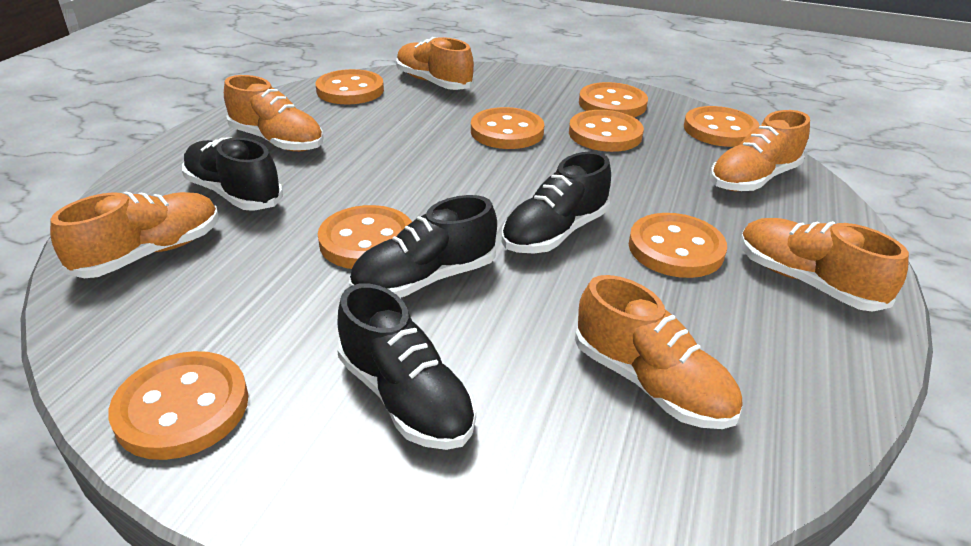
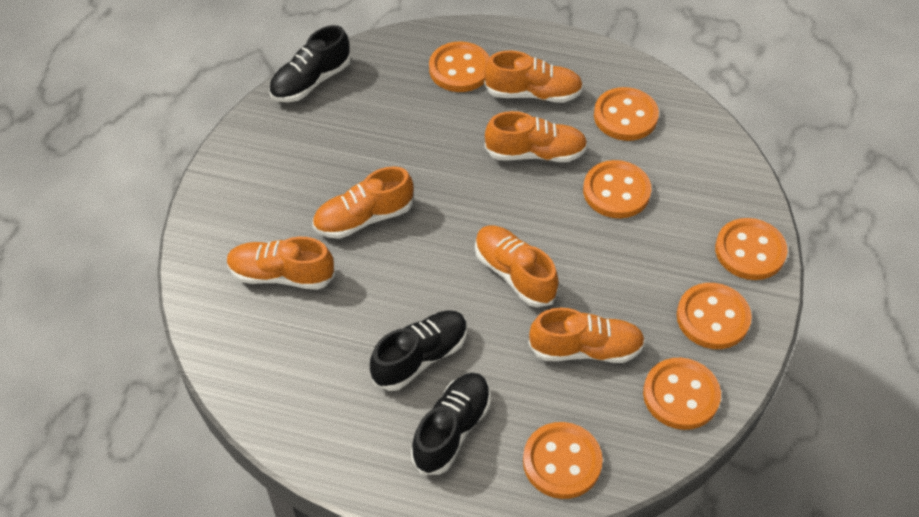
black shoe: 4 -> 3
orange button: 8 -> 7

